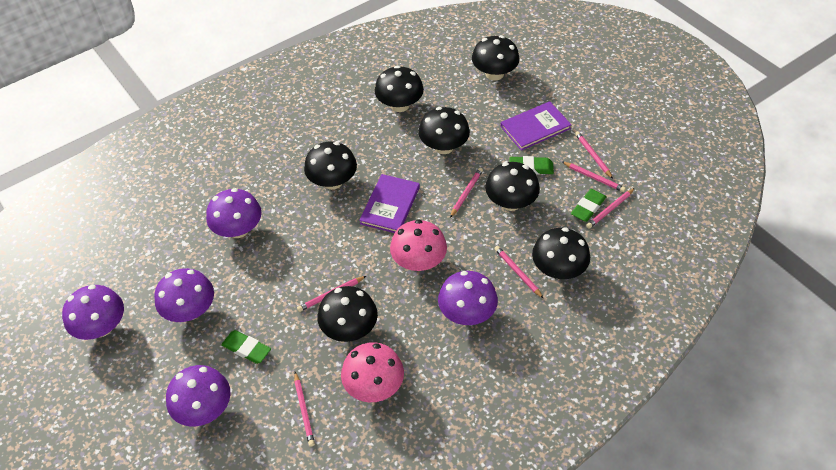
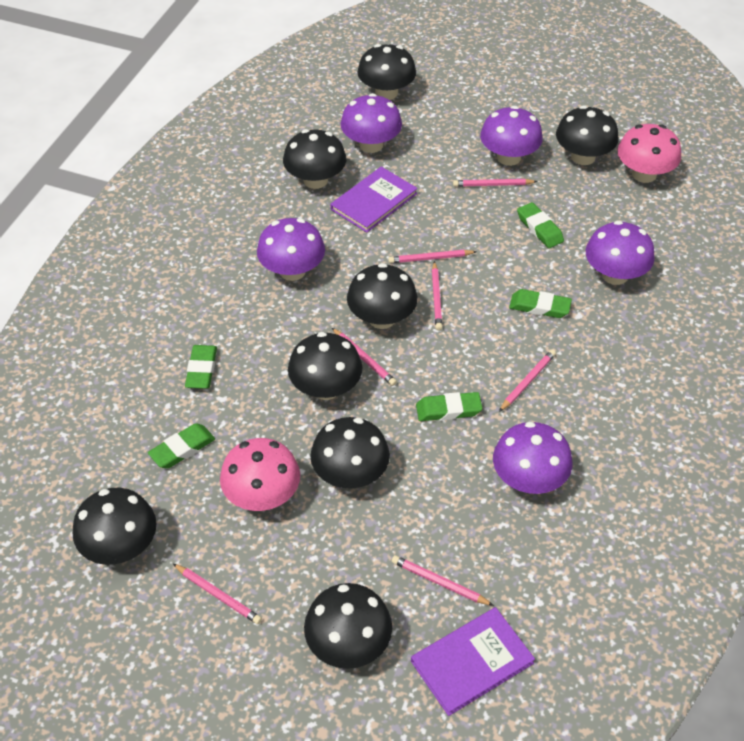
black mushroom: 7 -> 8
green eraser: 3 -> 5

